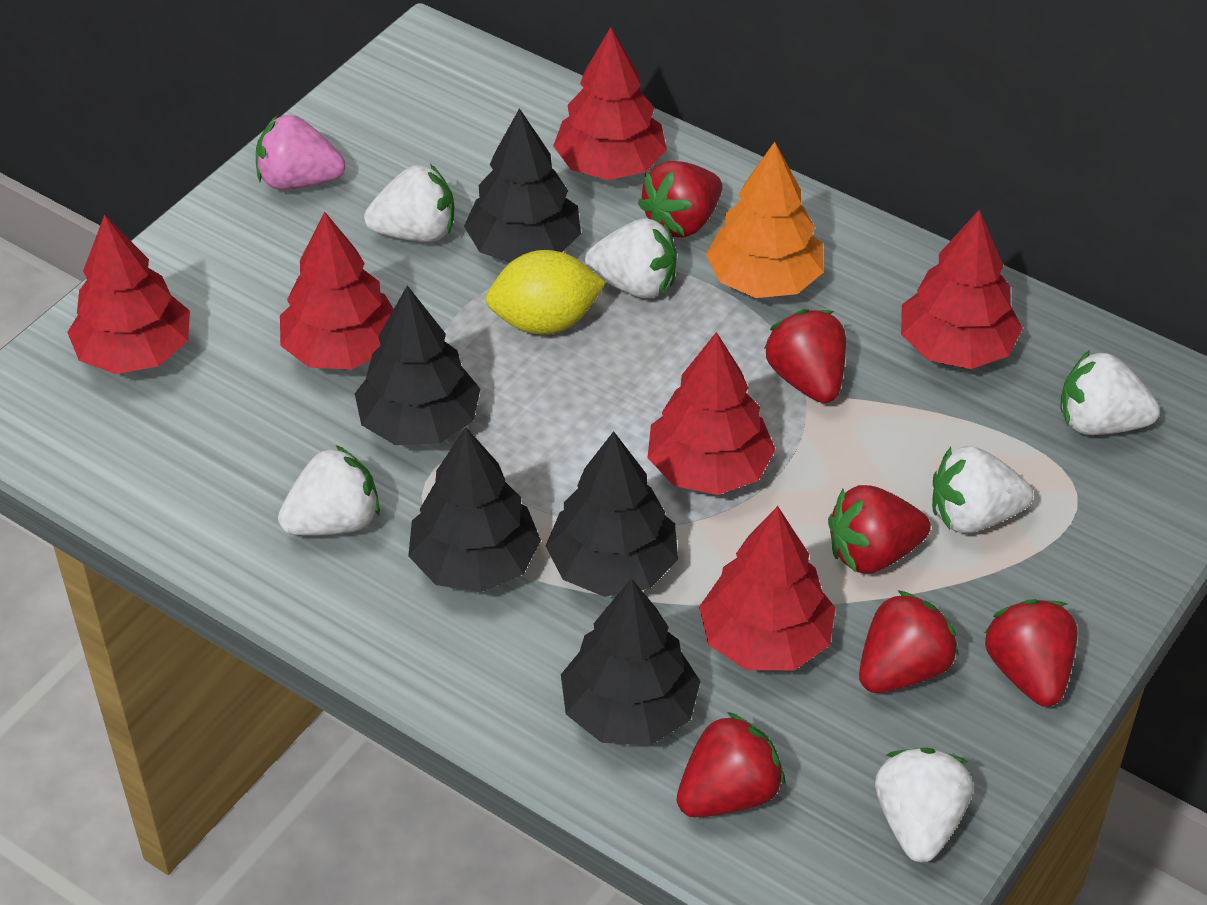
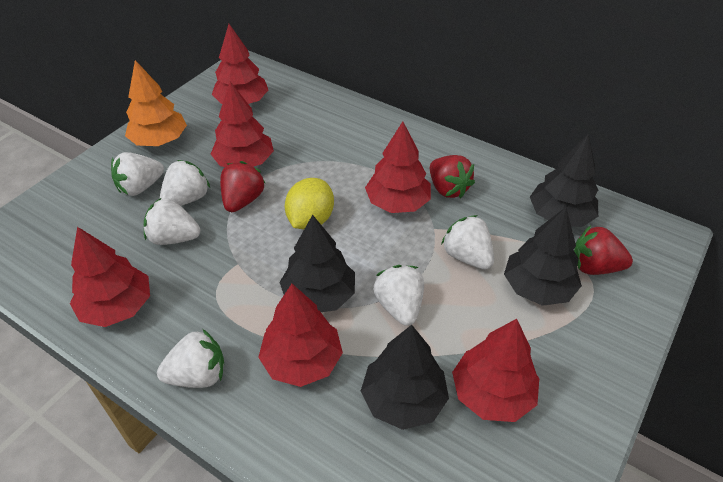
black tree: 5 -> 4
pink strawberry: 1 -> 0
red strawberry: 6 -> 3

